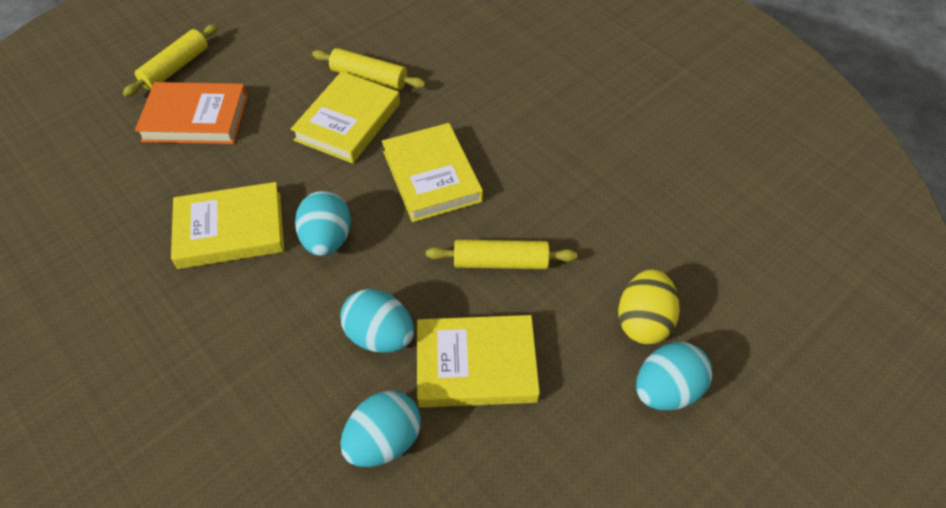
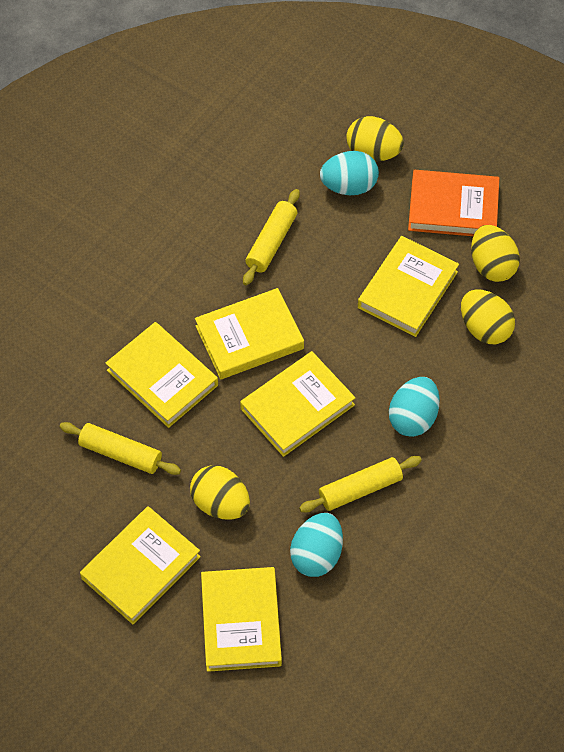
turquoise egg: 4 -> 3
yellow book: 4 -> 6
yellow egg: 1 -> 4

